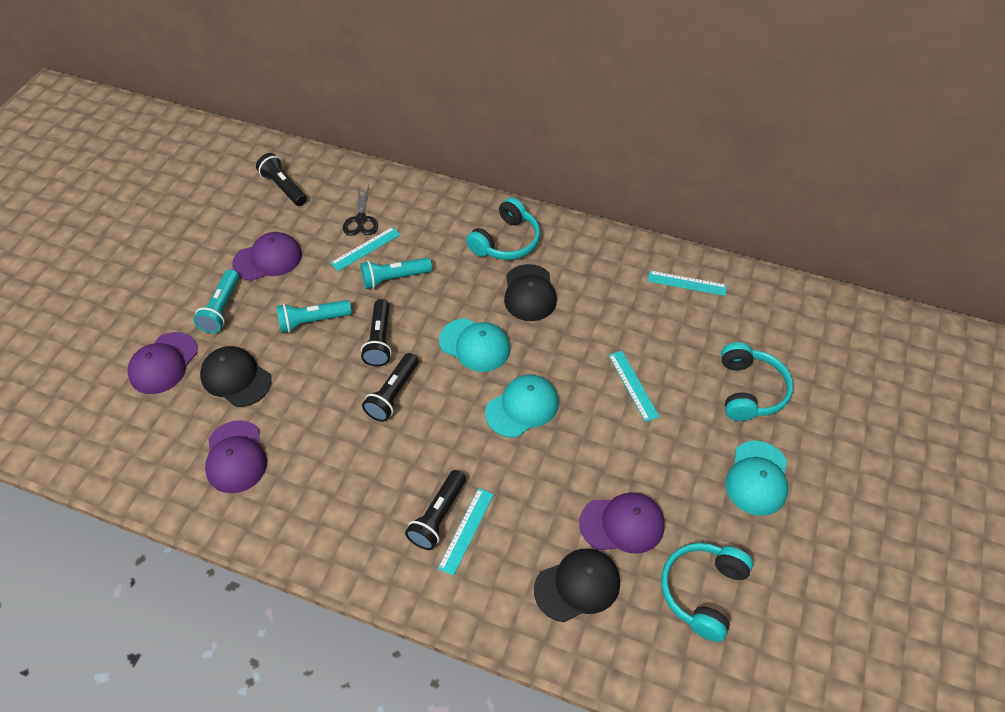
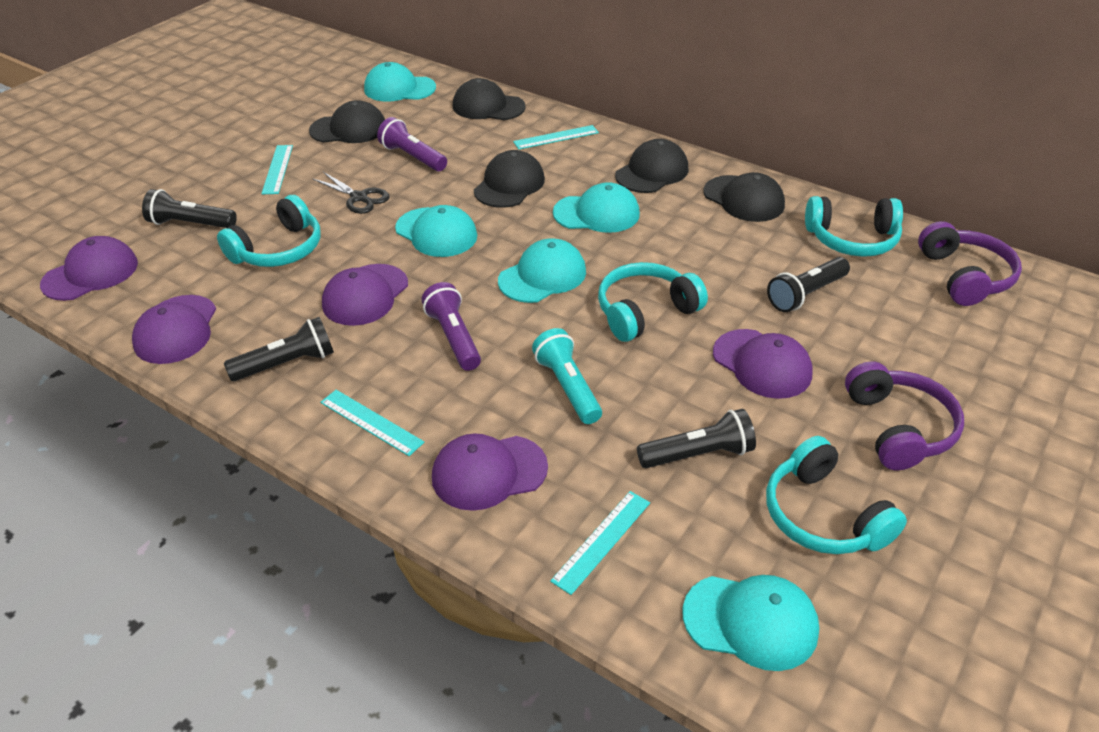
black cap: 3 -> 5
purple cap: 4 -> 5
purple flashlight: 0 -> 2
purple headphones: 0 -> 2
turquoise cap: 3 -> 5
turquoise flashlight: 3 -> 1
turquoise headphones: 3 -> 4

